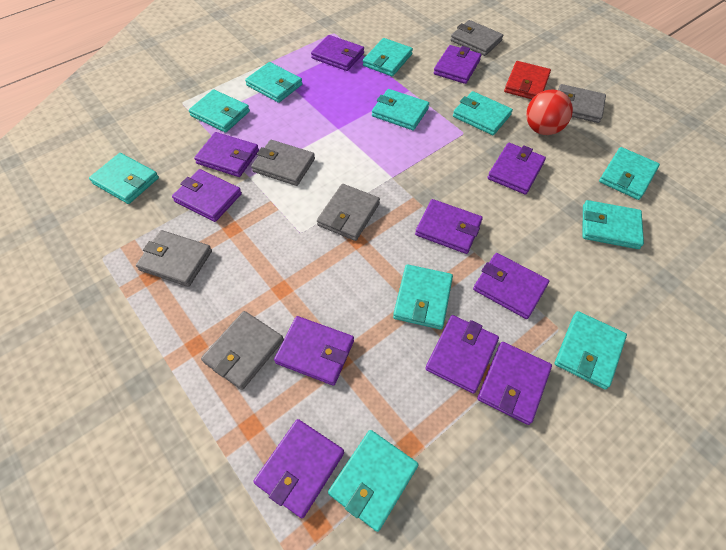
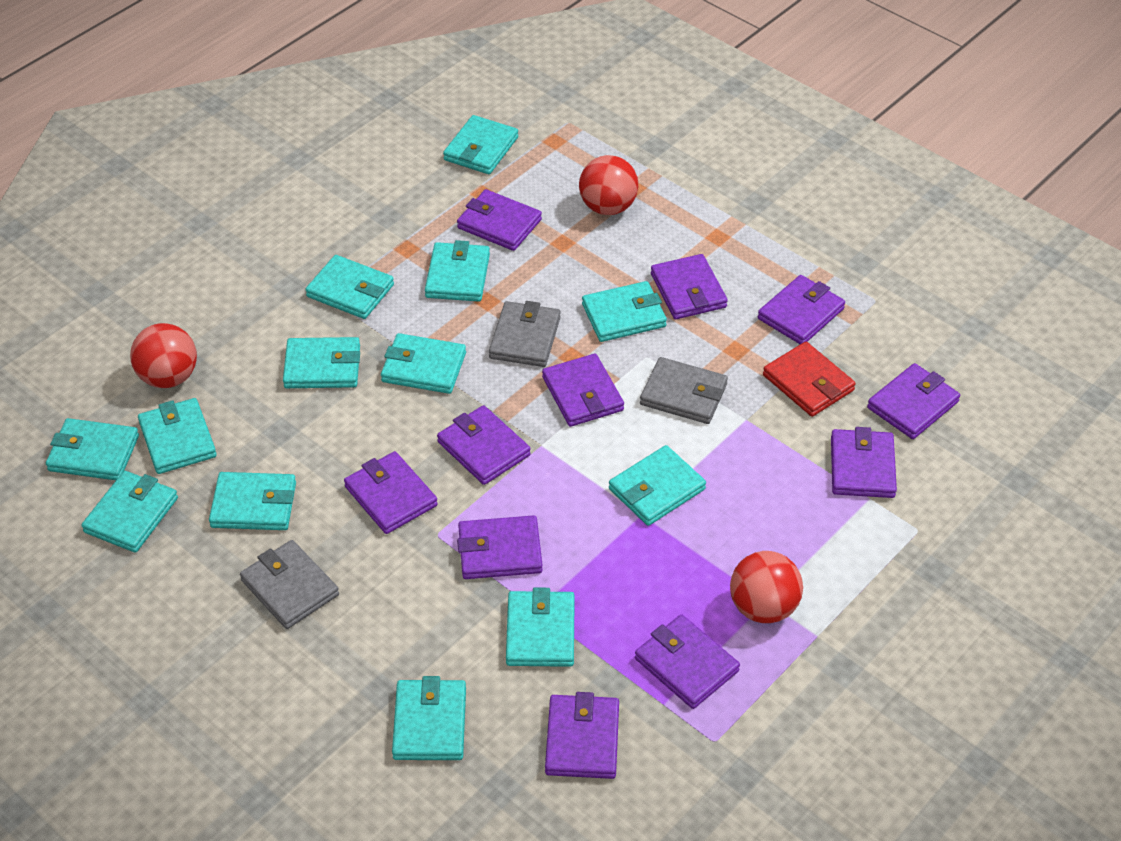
grey wallet: 6 -> 3
red ball: 1 -> 3
turquoise wallet: 11 -> 13

